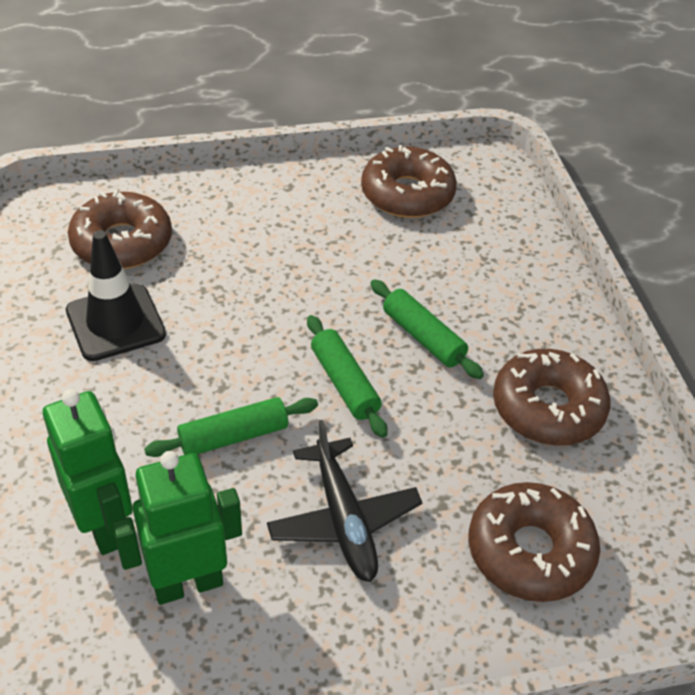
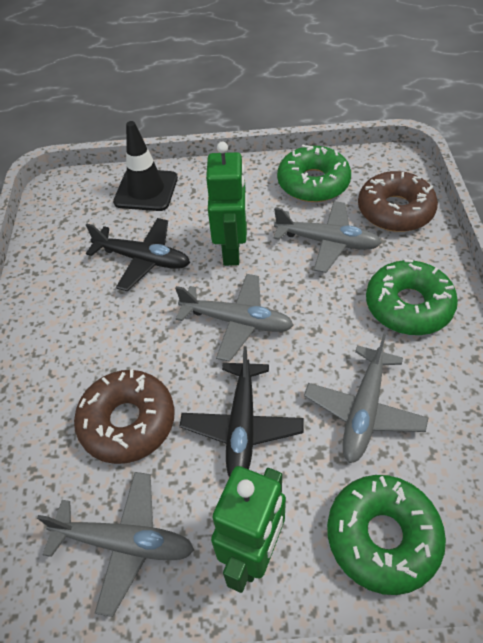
black plane: 1 -> 2
brown donut: 4 -> 2
green donut: 0 -> 3
green rolling pin: 3 -> 0
grey plane: 0 -> 4

